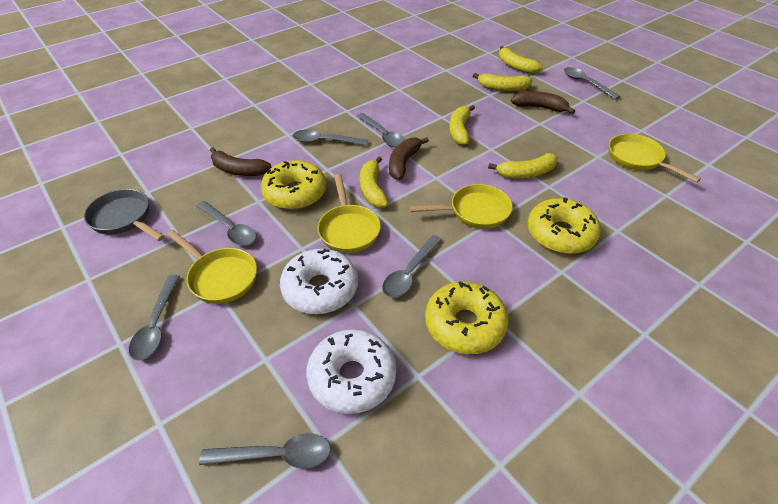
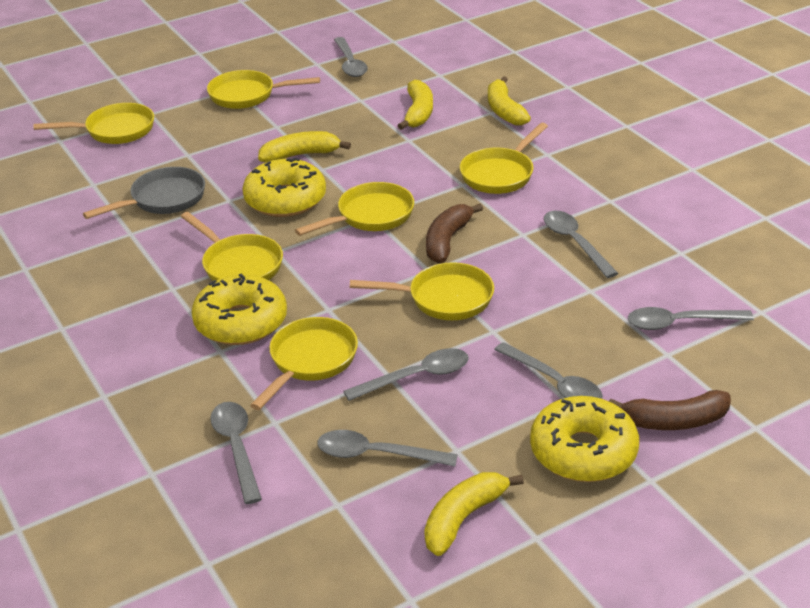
brown banana: 3 -> 2
white donut: 2 -> 0
yellow banana: 5 -> 4
yellow pan: 4 -> 7

